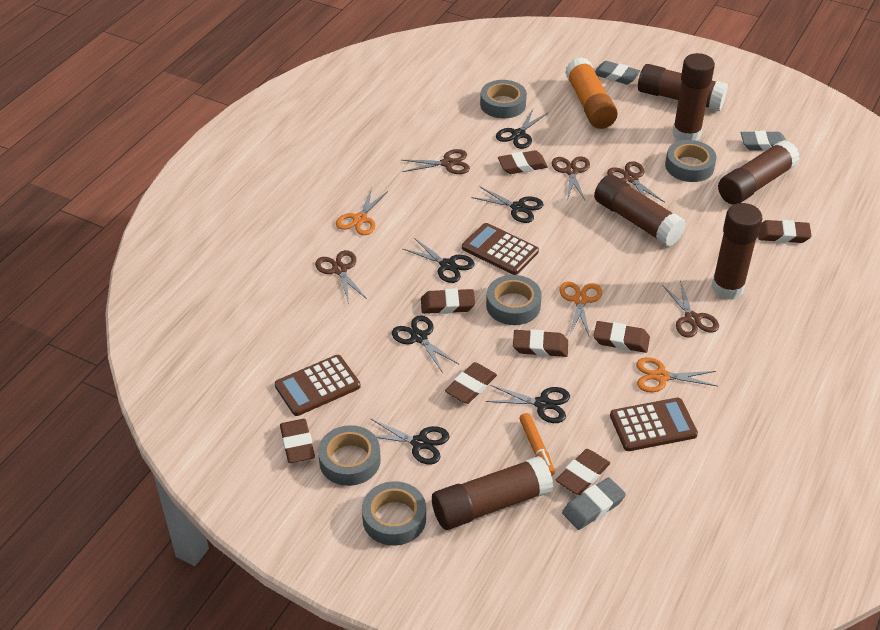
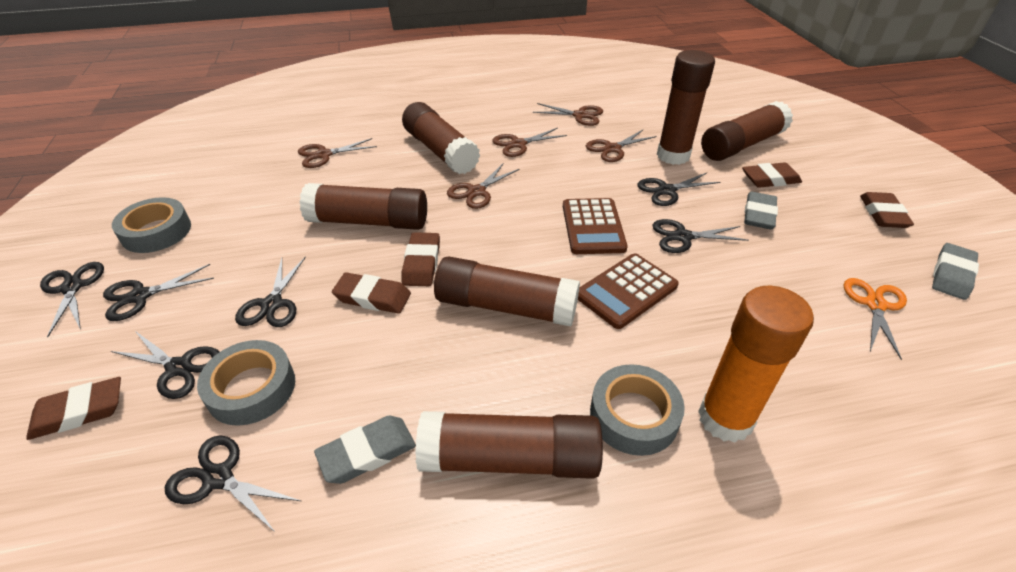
black scissors: 6 -> 7
brown calculator: 3 -> 2
brown eraser: 8 -> 5
grey tape: 5 -> 3
orange marker: 1 -> 0
orange scissors: 3 -> 1

